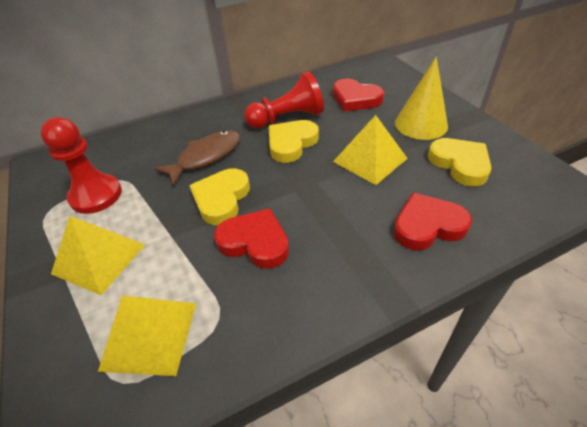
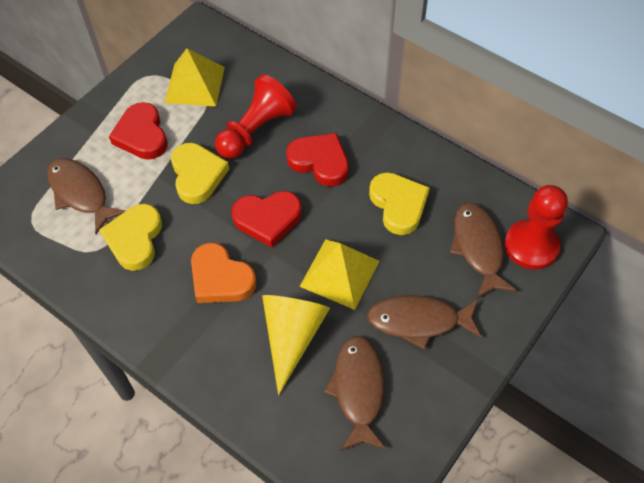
brown fish: 1 -> 4
orange heart: 0 -> 1
yellow pyramid: 3 -> 2

